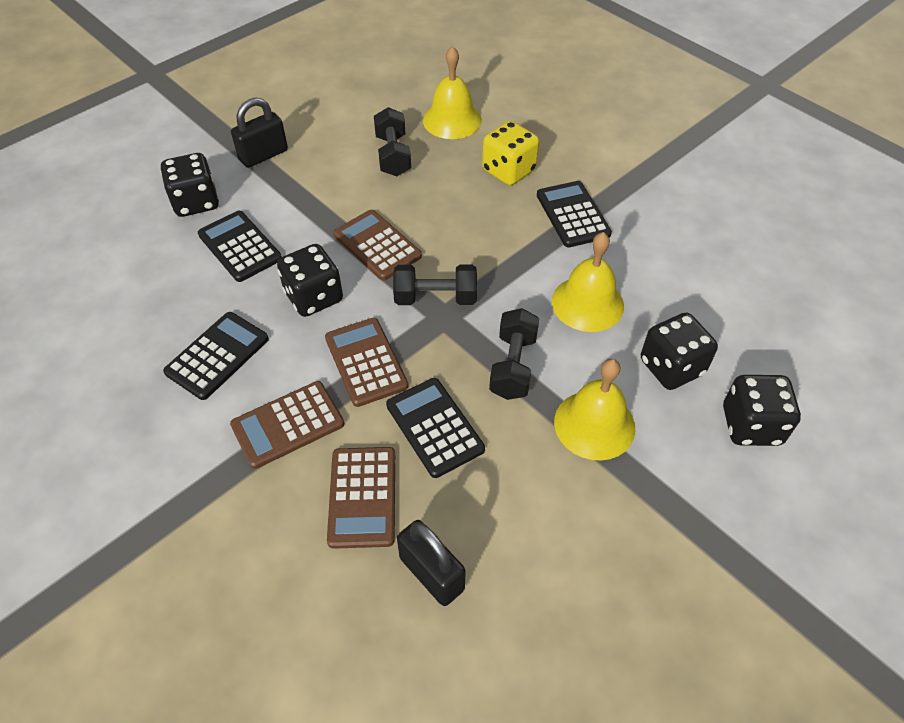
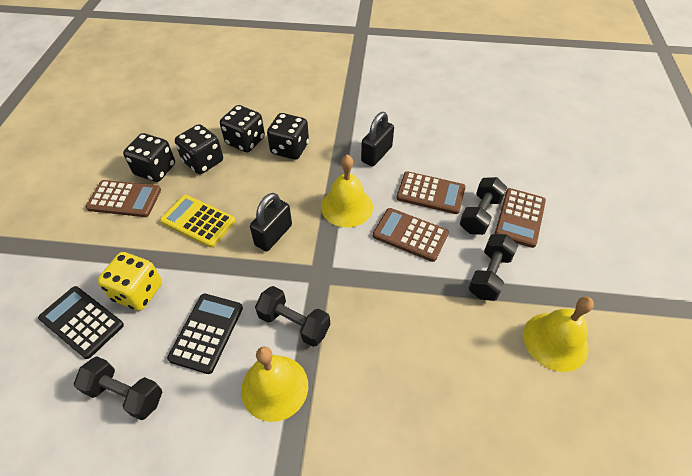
black calculator: 4 -> 2
black dumbbell: 3 -> 4
yellow calculator: 0 -> 1

